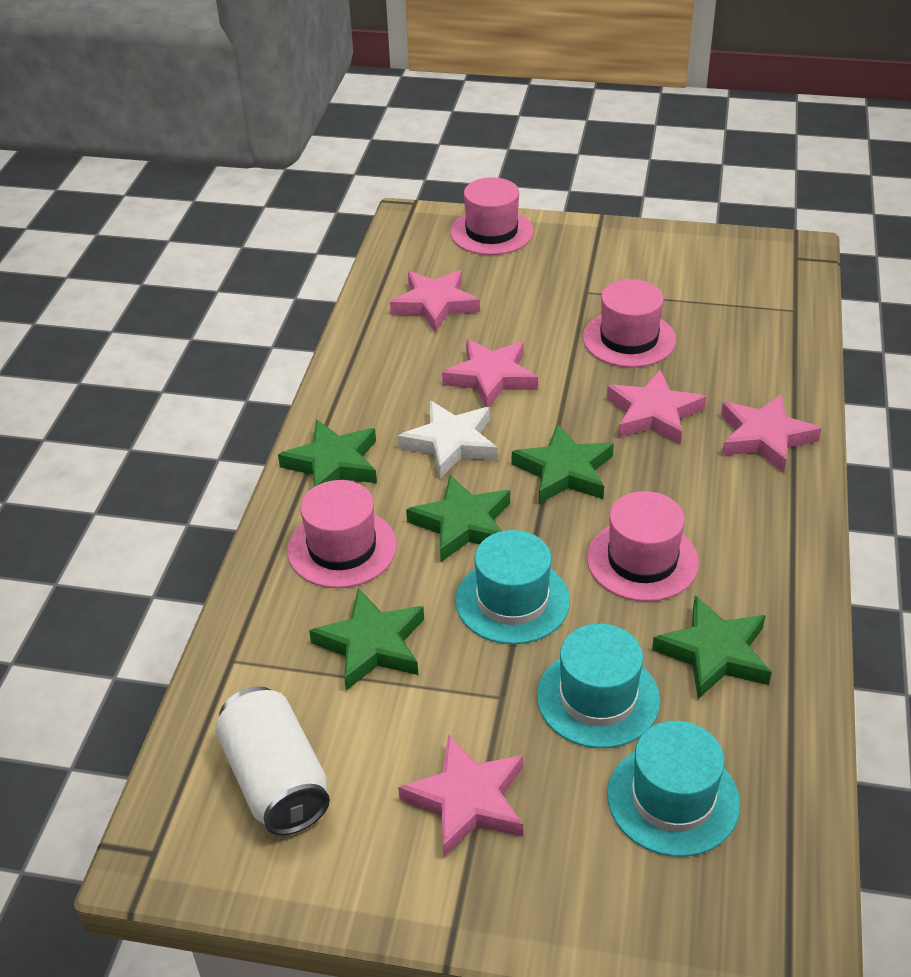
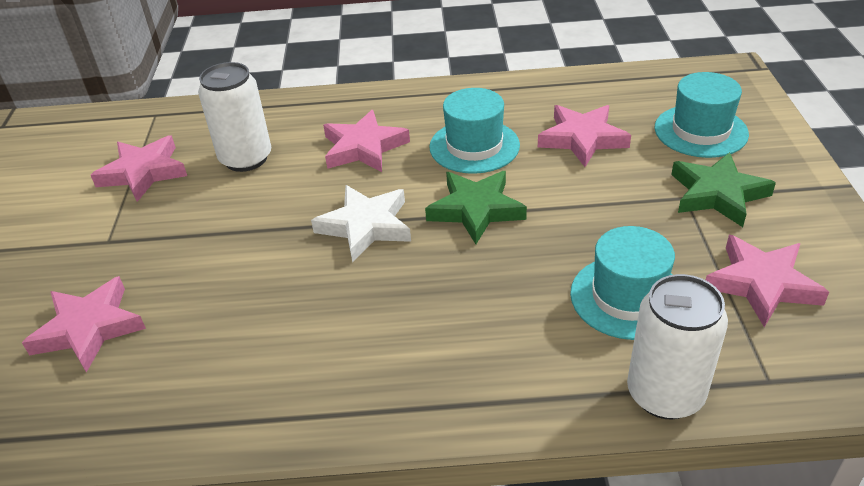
green star: 5 -> 2
pink hat: 4 -> 0
white can: 1 -> 2

